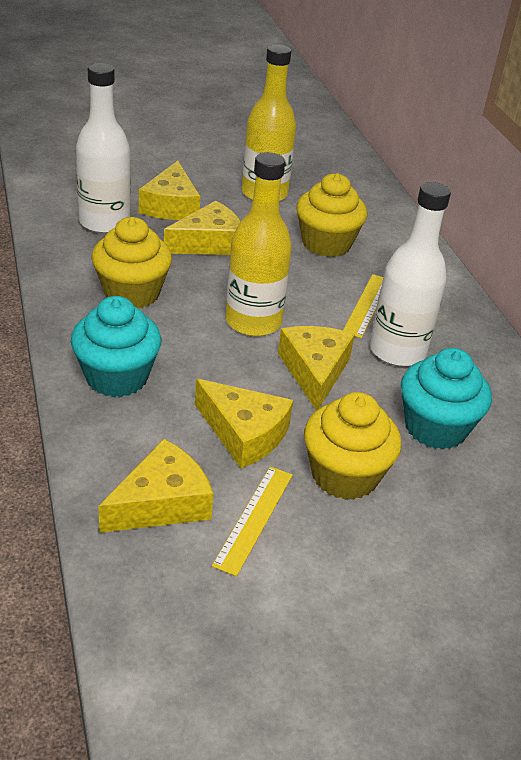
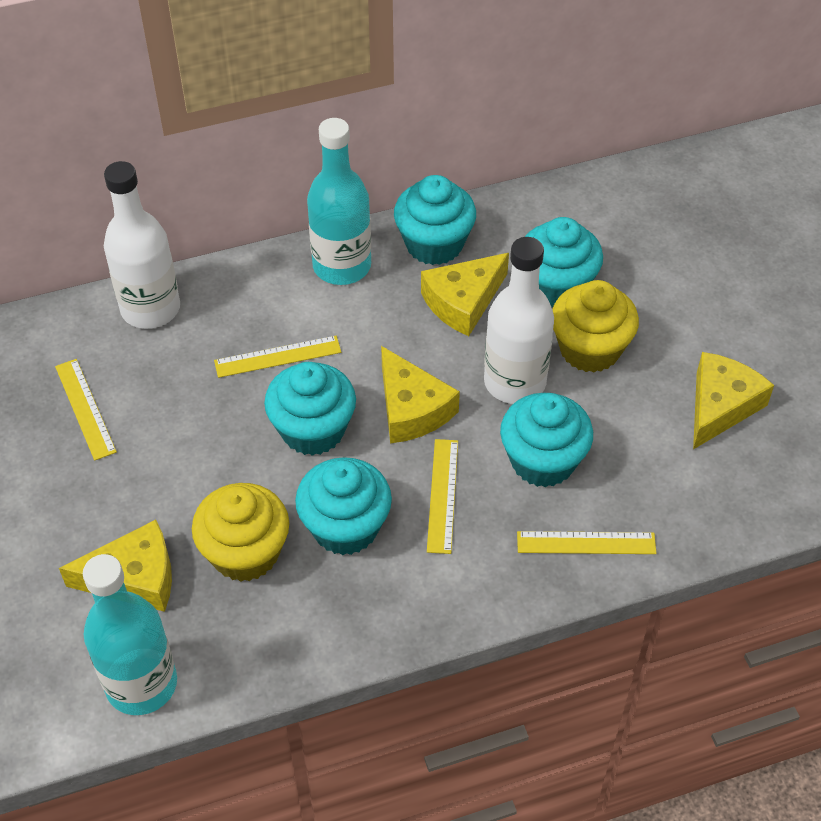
turquoise bottle: 0 -> 2
turquoise cupcake: 2 -> 5
yellow bottle: 2 -> 0
yellow cheese: 5 -> 4
yellow cupcake: 3 -> 2
yellow ruler: 2 -> 4

